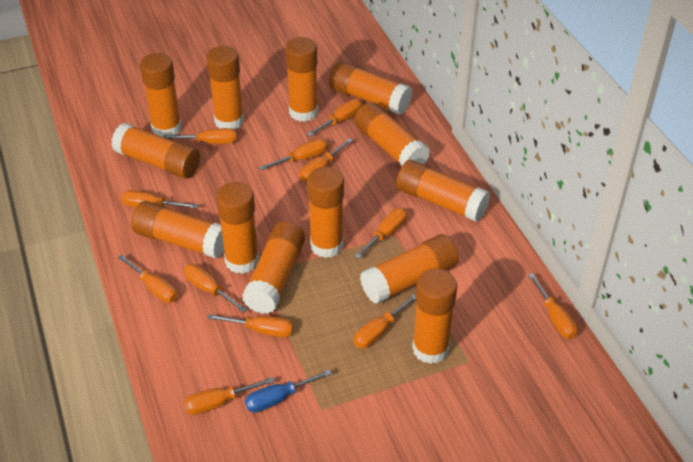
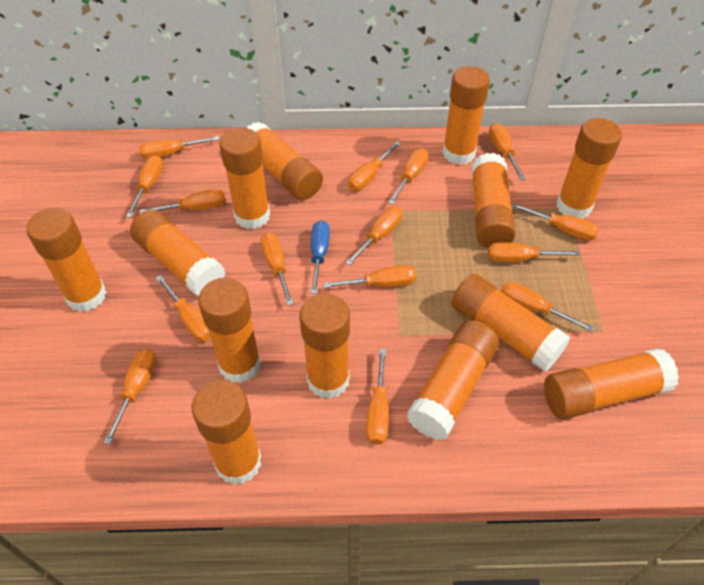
orange screwdriver: 12 -> 15

